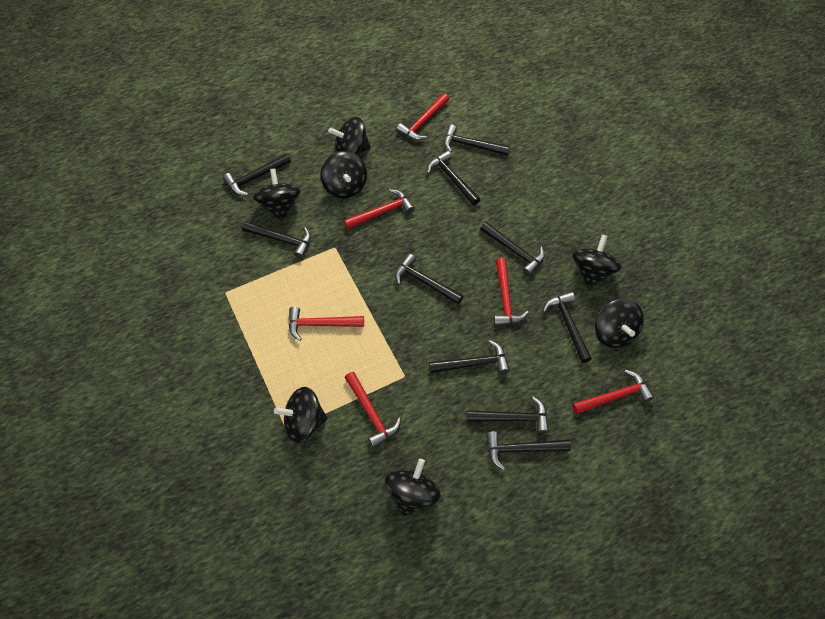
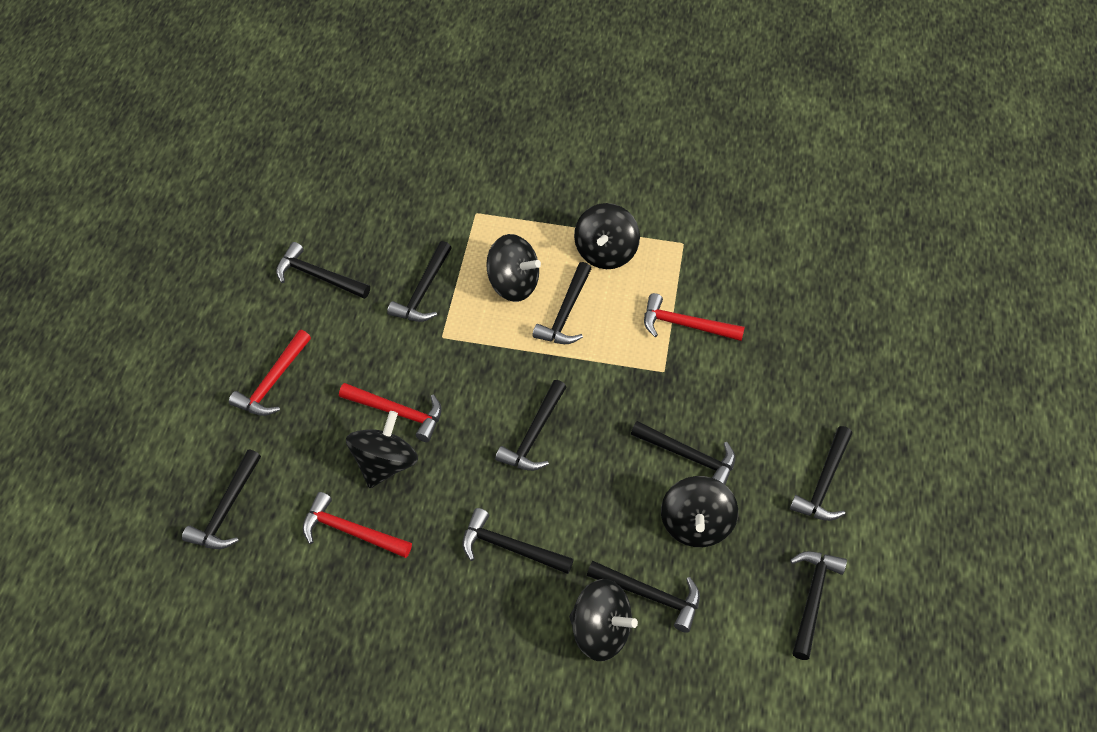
black spinning top: 7 -> 5
red hammer: 6 -> 4

